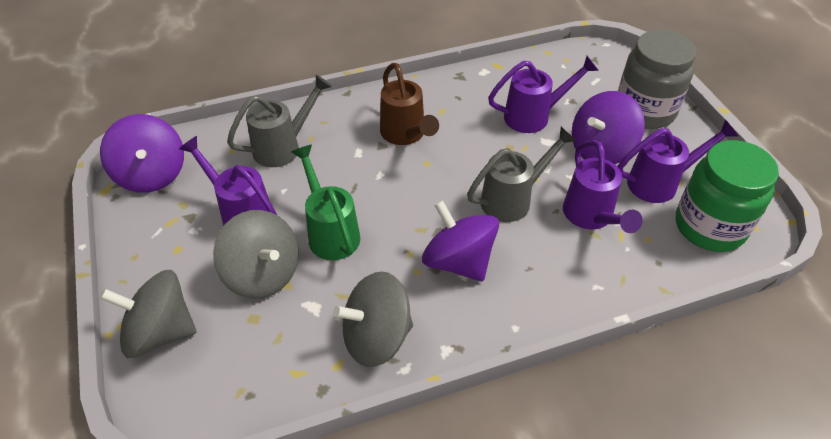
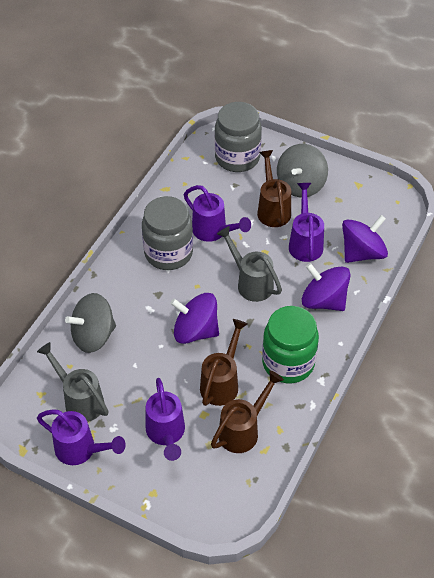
brown watering can: 1 -> 3
green watering can: 1 -> 0
grey jar: 1 -> 2
grey spinning top: 3 -> 2

